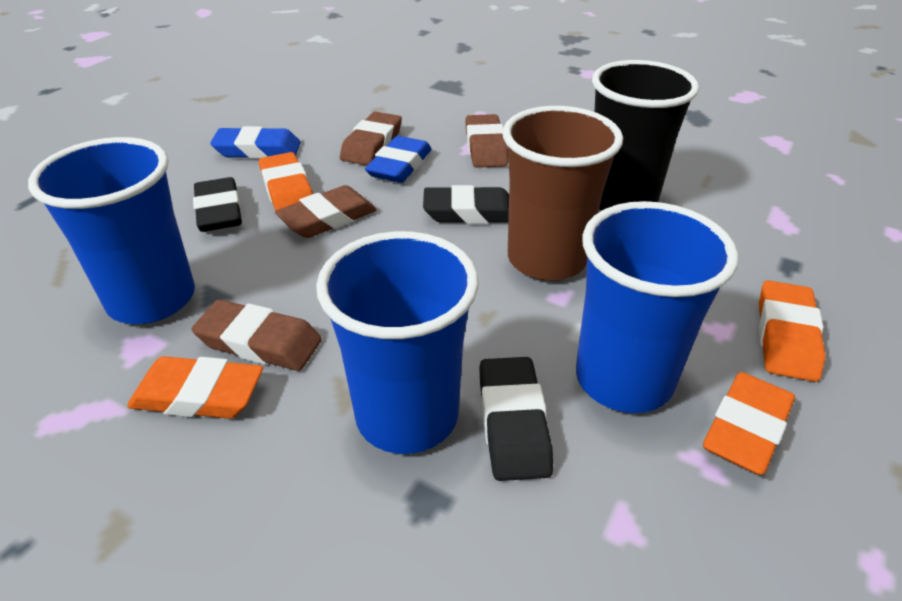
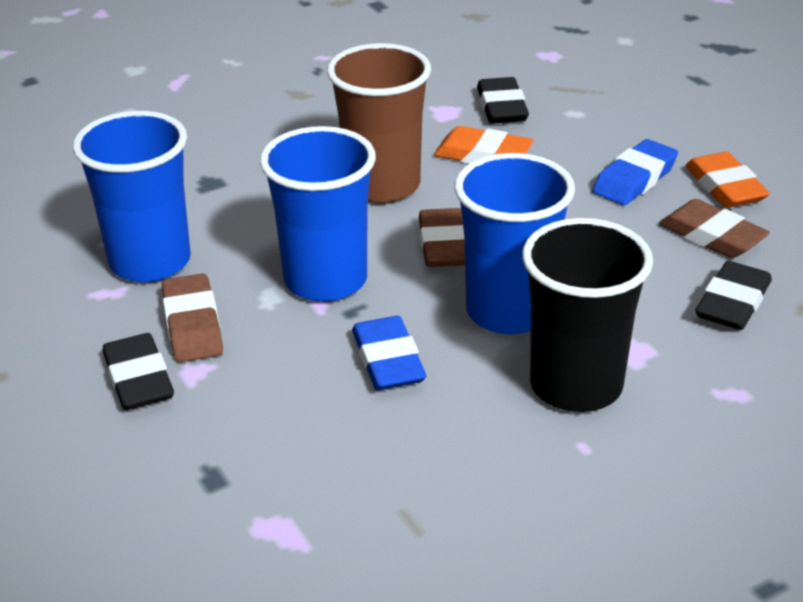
brown eraser: 4 -> 3
orange eraser: 4 -> 2

